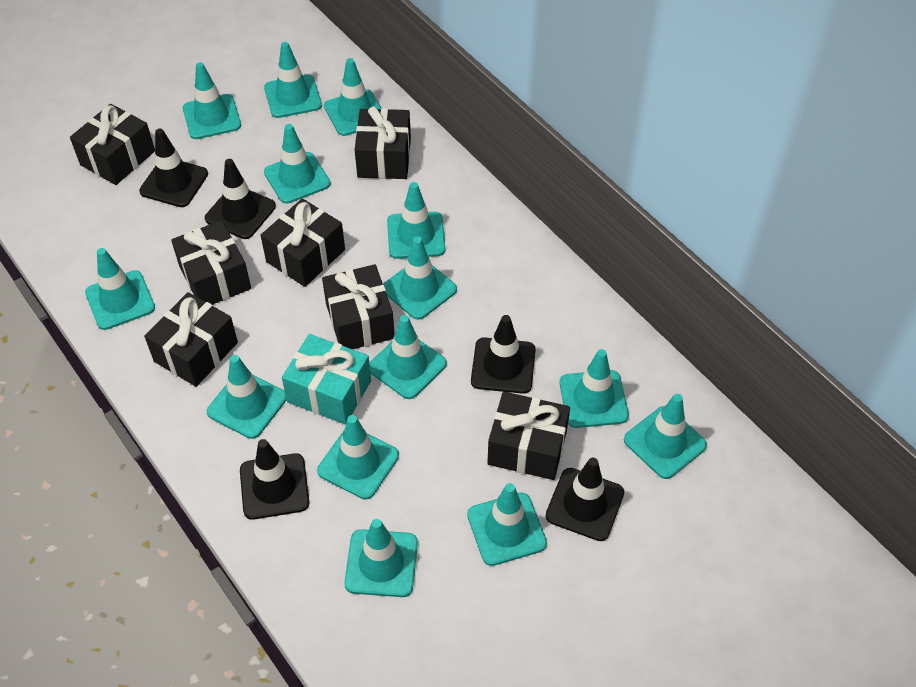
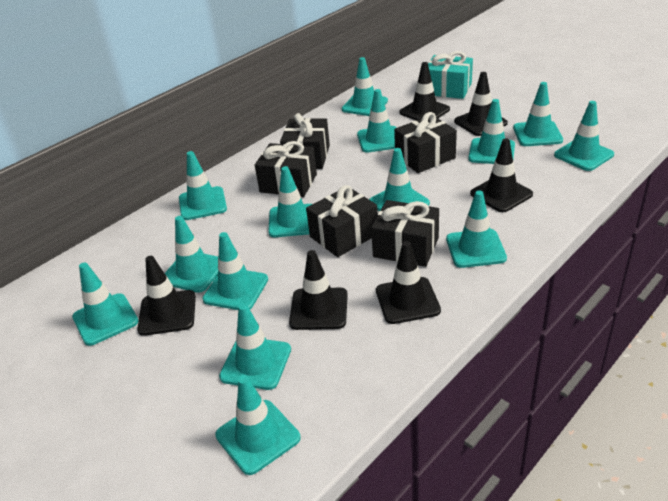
black gift: 7 -> 5
black traffic cone: 5 -> 6

